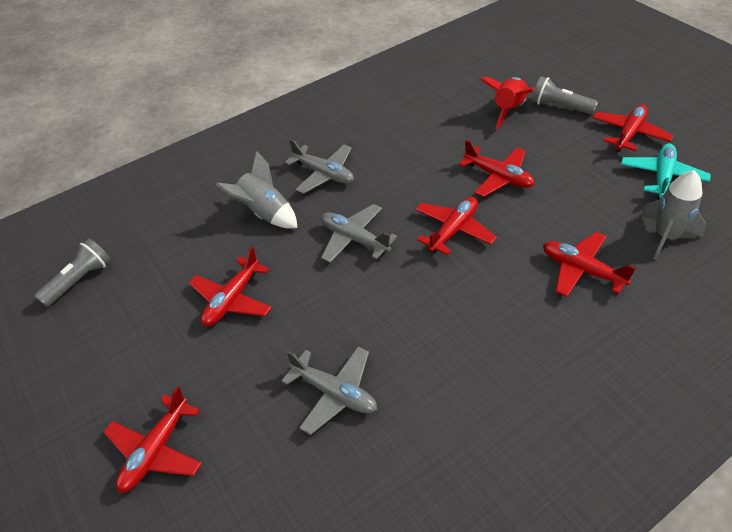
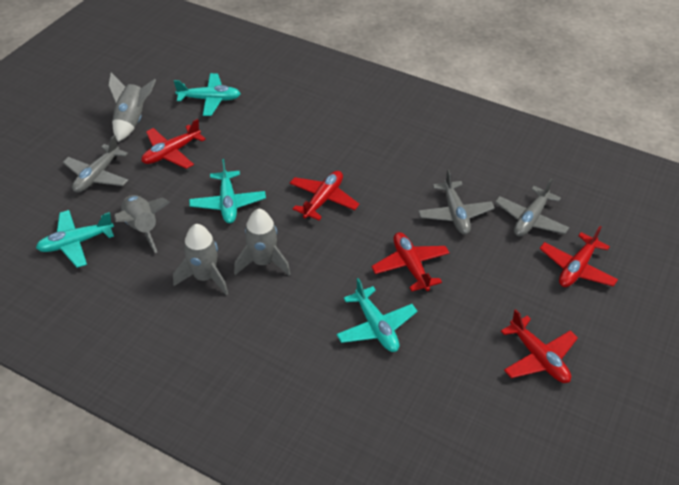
grey flashlight: 2 -> 0
grey rocket: 2 -> 4
red plane: 6 -> 5
red rocket: 1 -> 0
turquoise plane: 1 -> 4

